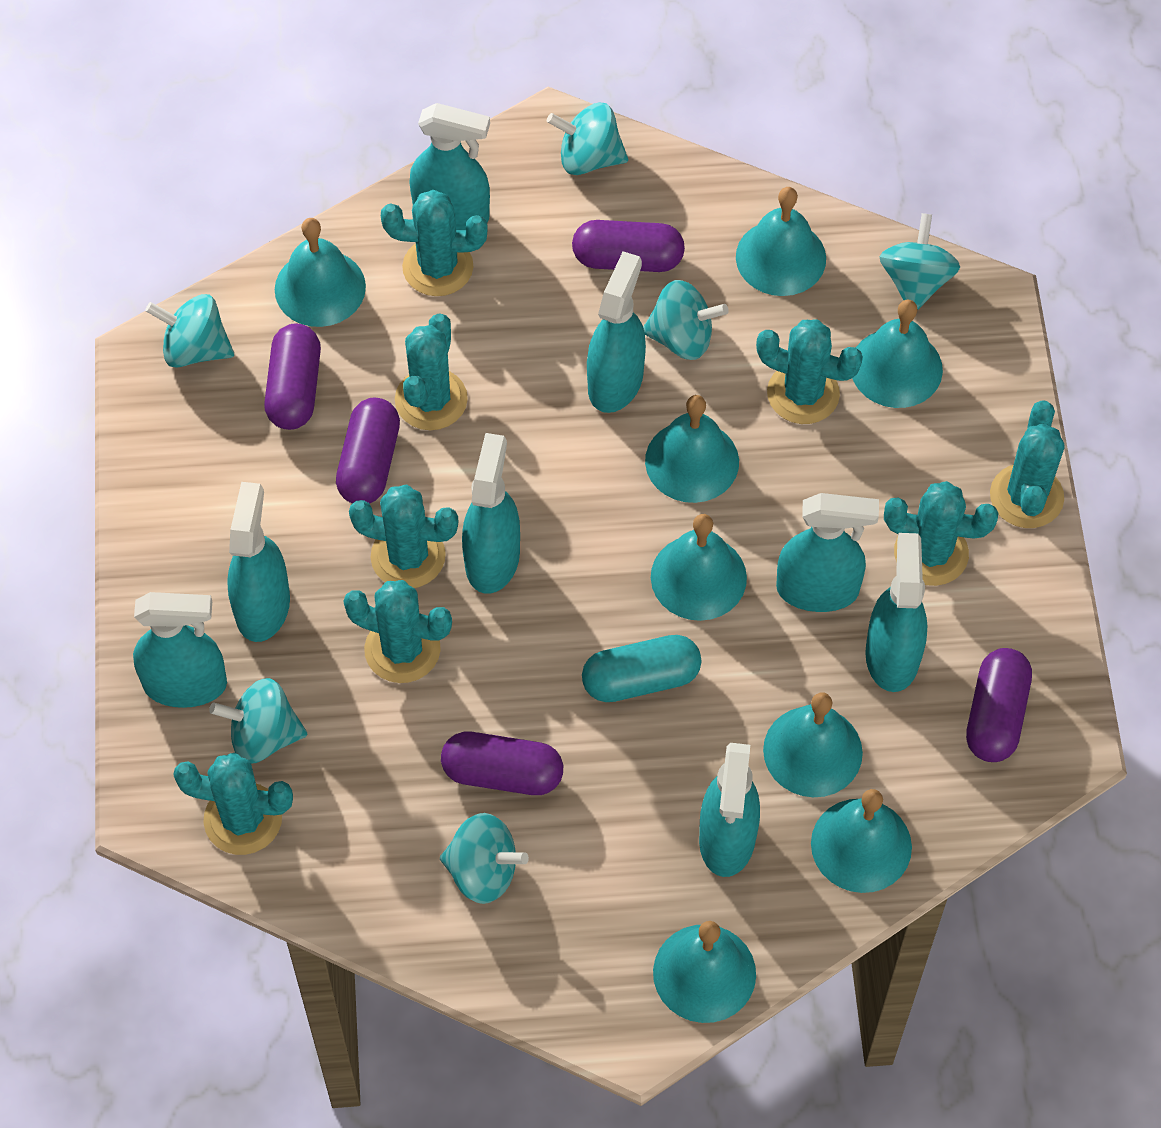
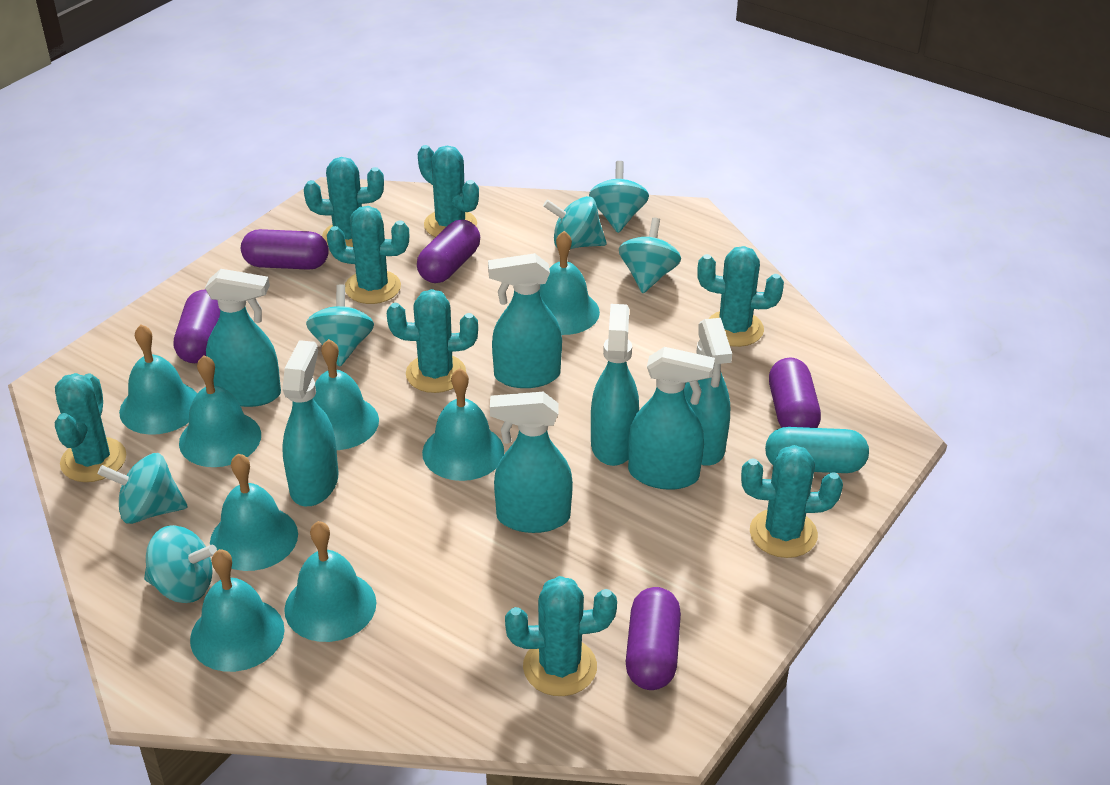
turquoise spray bottle: 8 -> 7

